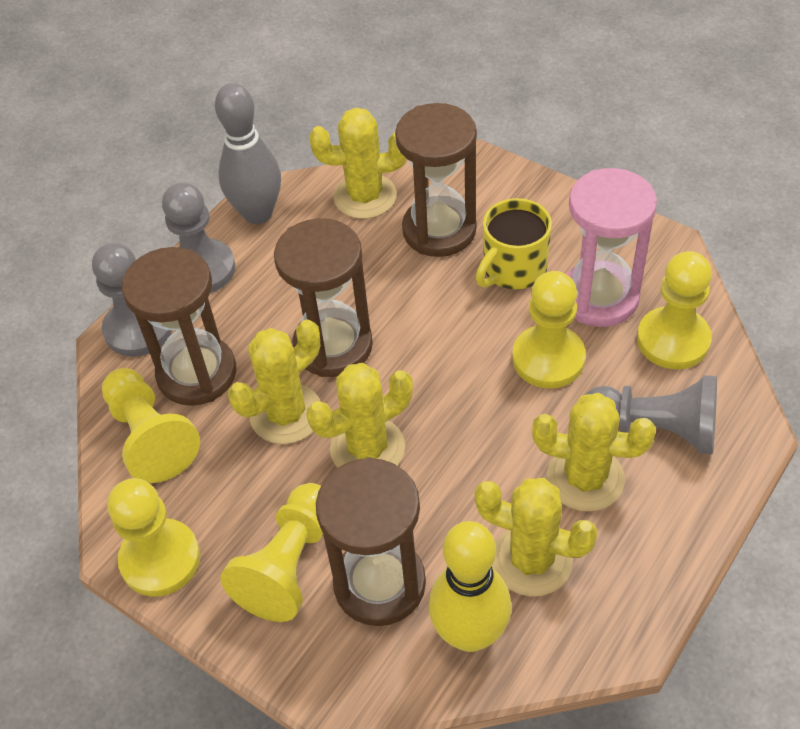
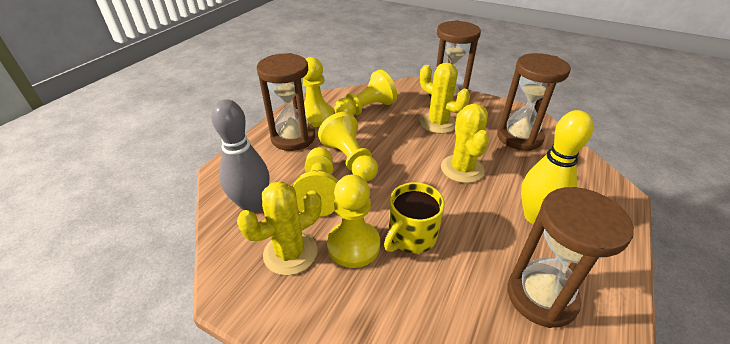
grey pawn: 3 -> 0
pink hourglass: 1 -> 0
yellow cactus: 5 -> 3

